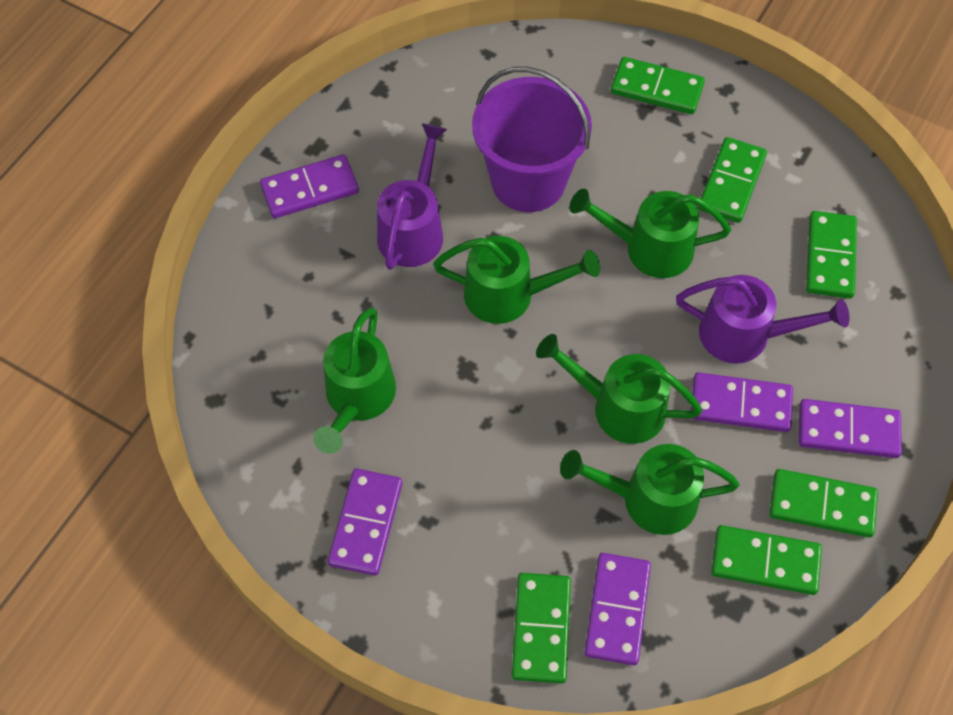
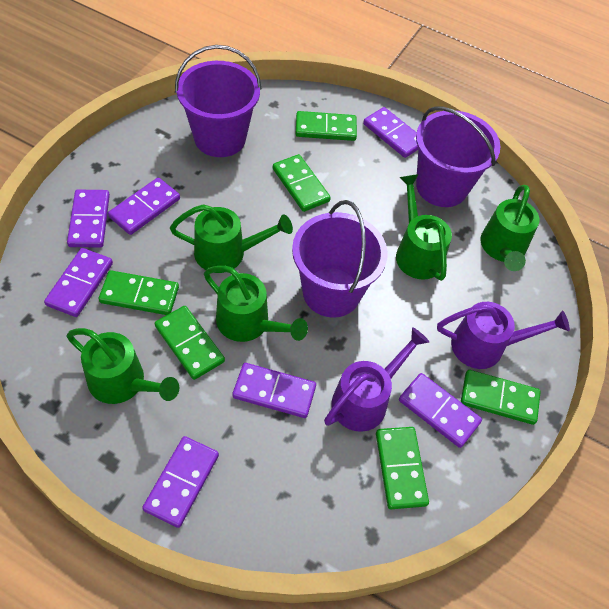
purple bucket: 1 -> 3
purple domino: 5 -> 7

